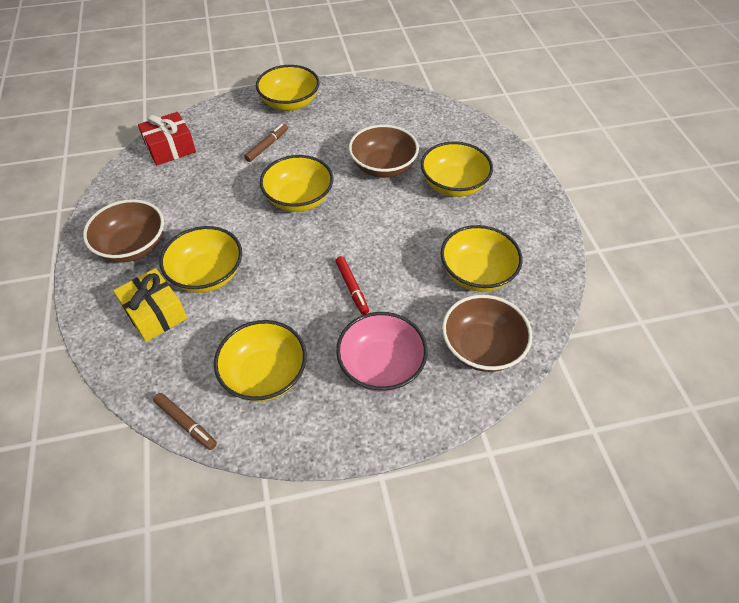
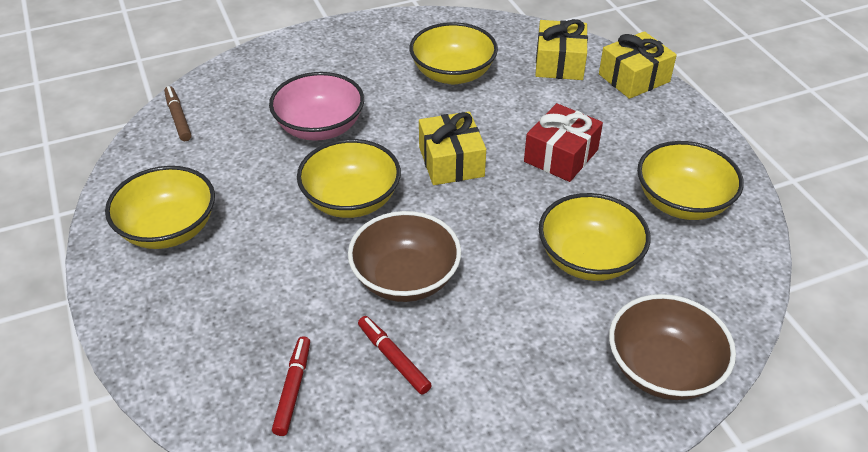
brown bowl: 3 -> 2
brown marker: 2 -> 1
red marker: 1 -> 2
yellow bowl: 6 -> 5
yellow gift: 1 -> 3

